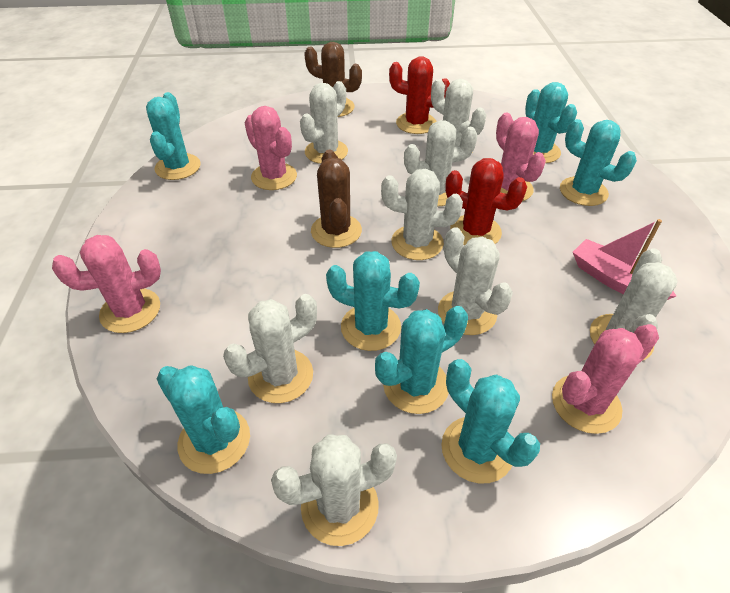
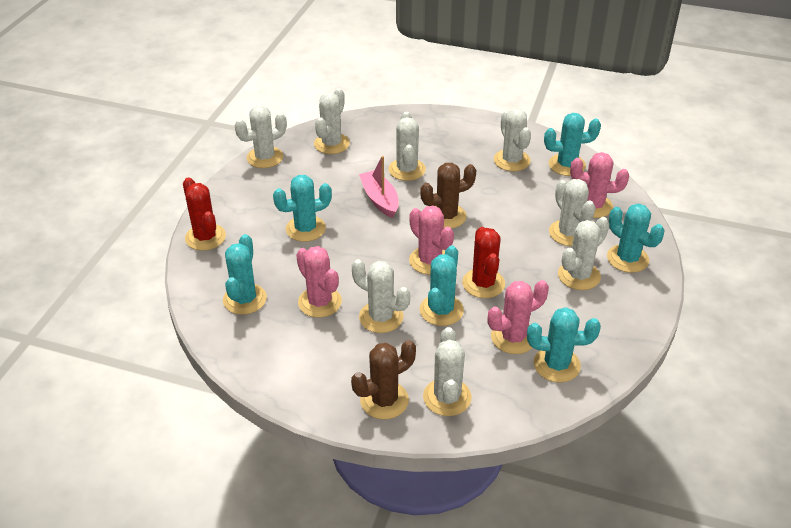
turquoise cactus: 7 -> 6

